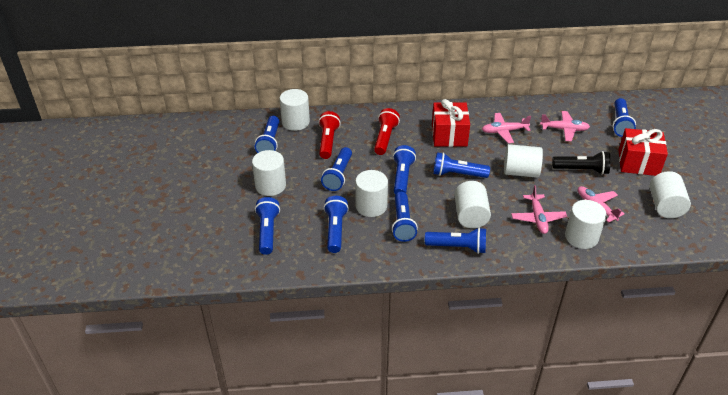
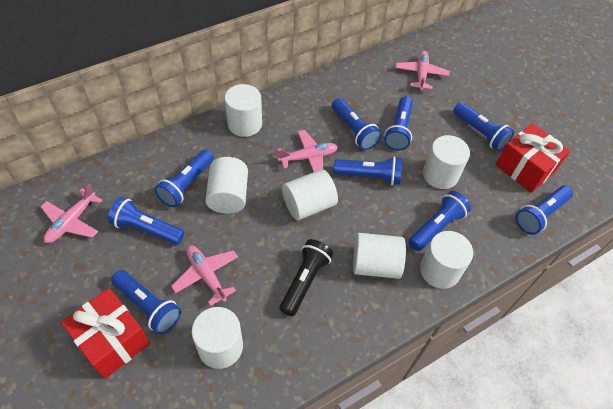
red flashlight: 2 -> 0

